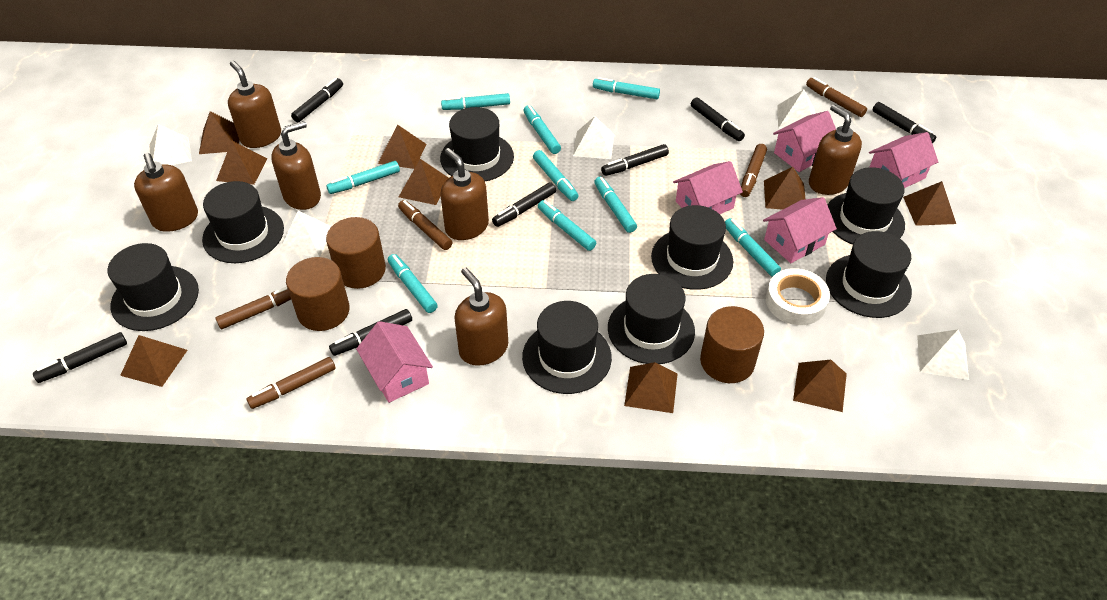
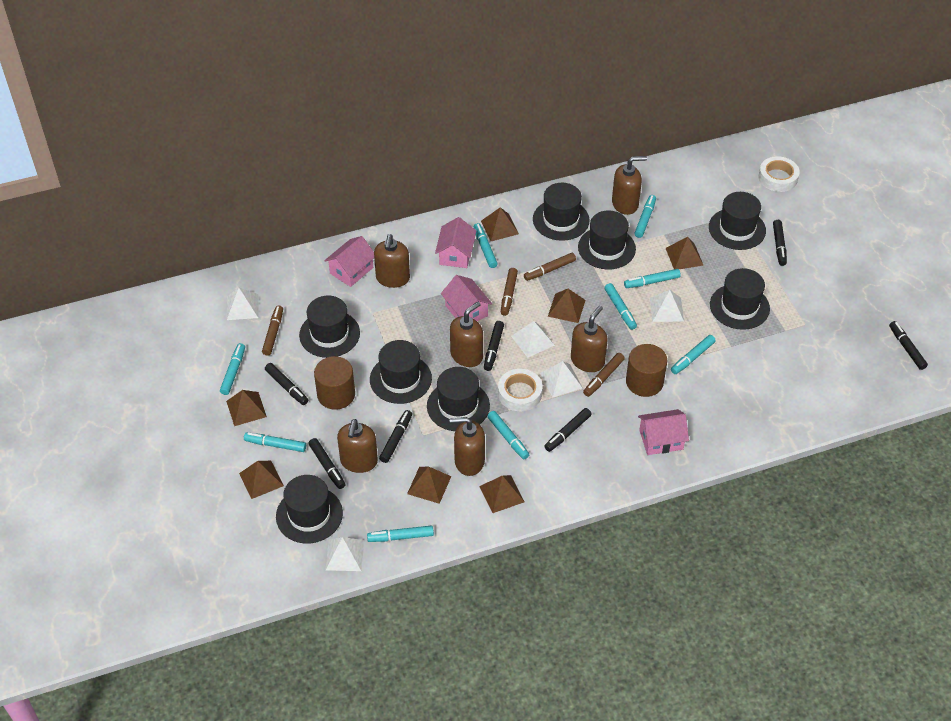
brown cylinder: 3 -> 2
brown marker: 5 -> 4
brown pyramid: 9 -> 7
pink house: 5 -> 4
white tape: 1 -> 2

